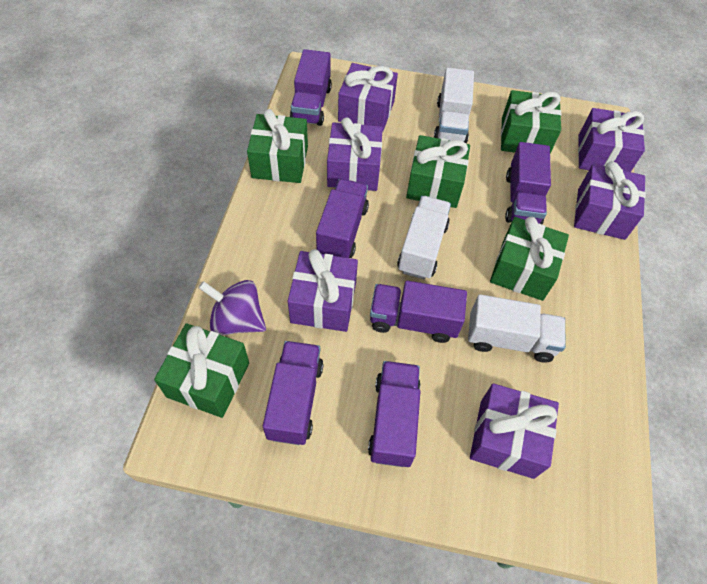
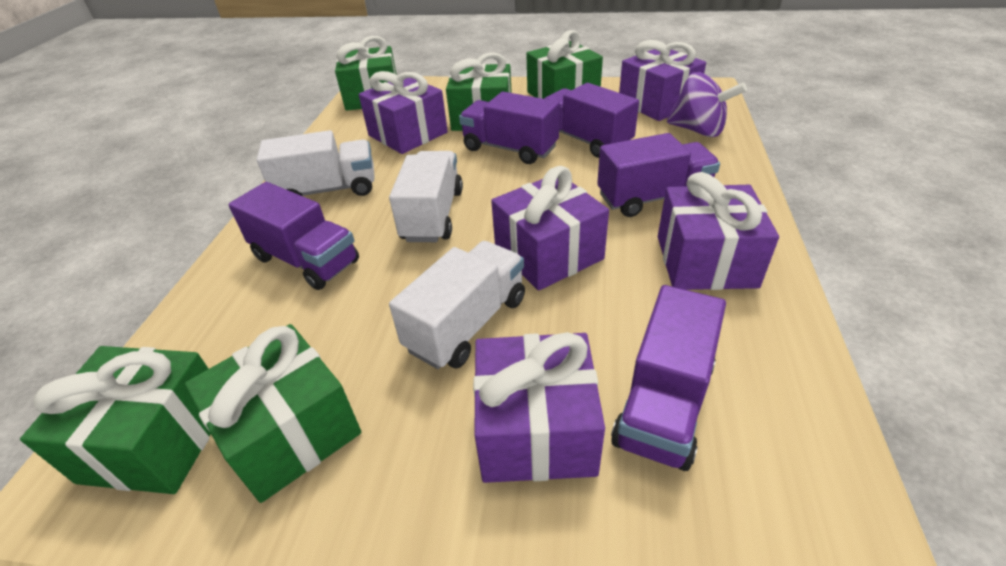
purple gift: 6 -> 5
purple truck: 6 -> 5

